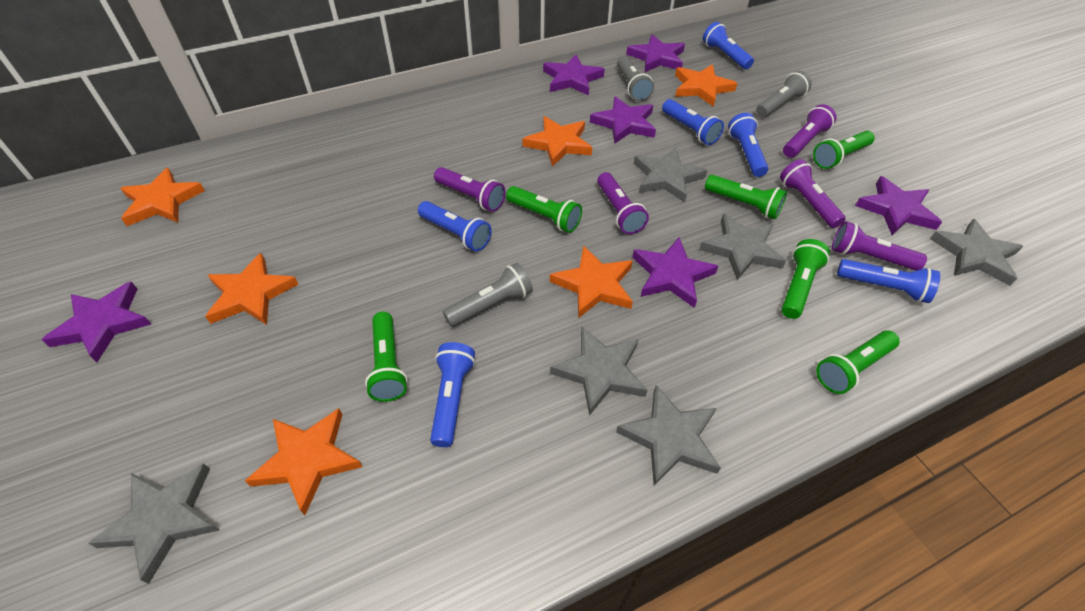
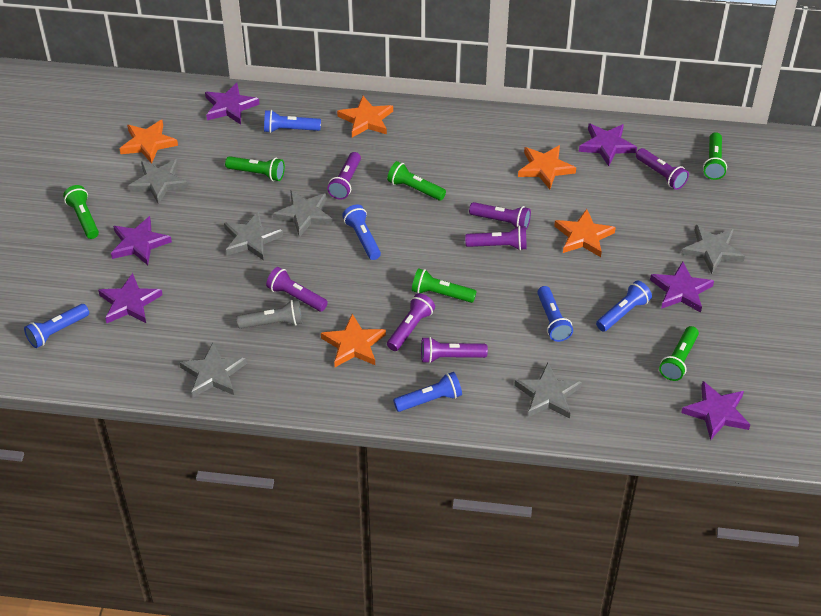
grey flashlight: 3 -> 1
orange star: 6 -> 5
purple flashlight: 5 -> 7

